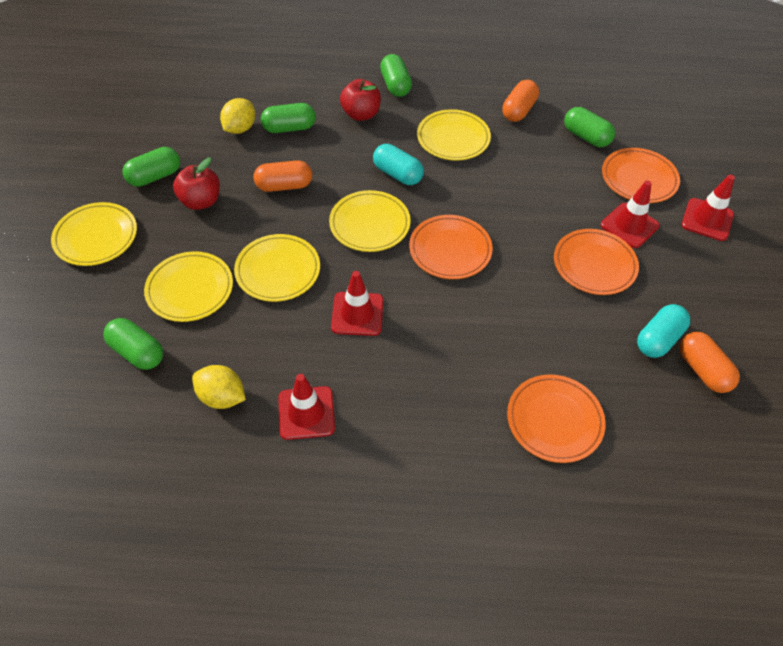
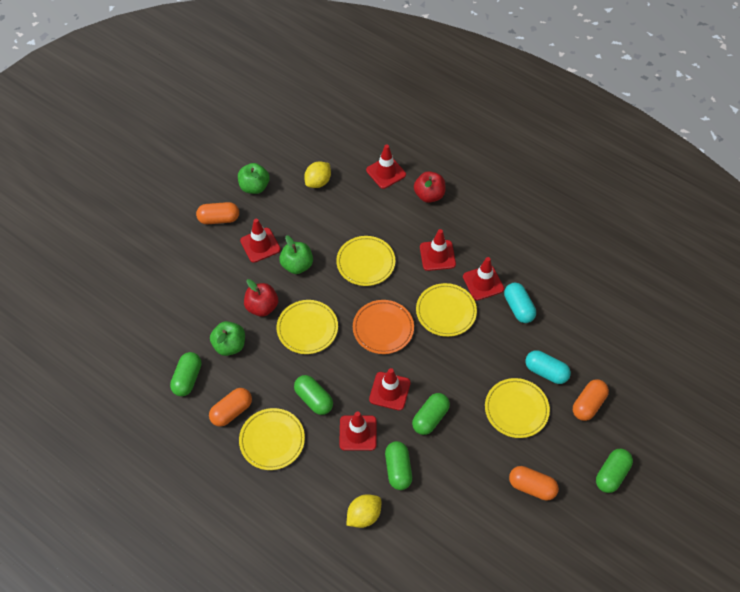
green apple: 0 -> 3
orange capsule: 3 -> 4
orange plate: 4 -> 1
red traffic cone: 4 -> 6

